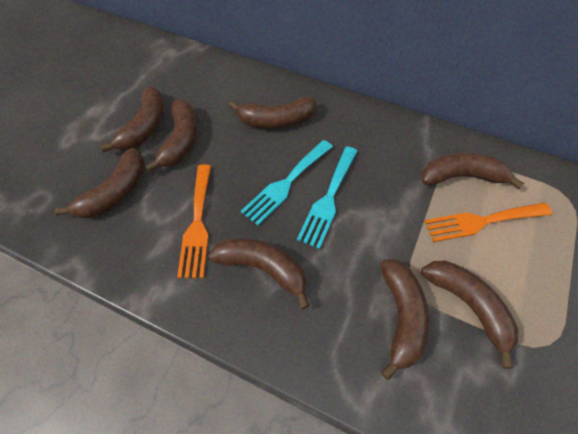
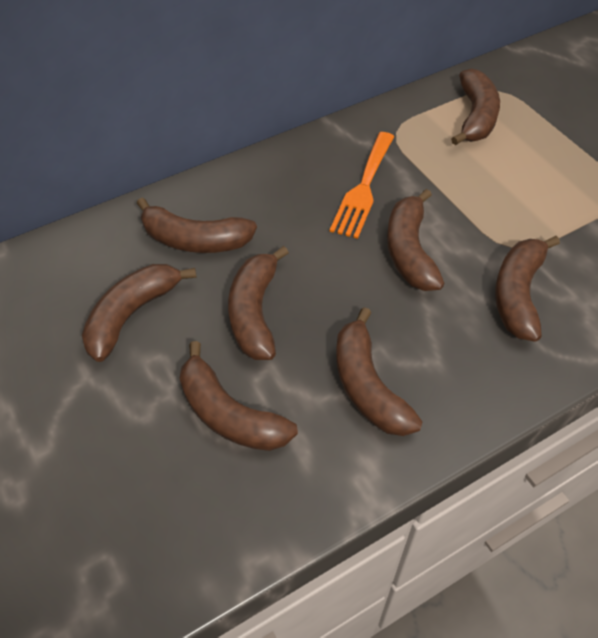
orange fork: 2 -> 1
turquoise fork: 2 -> 0

